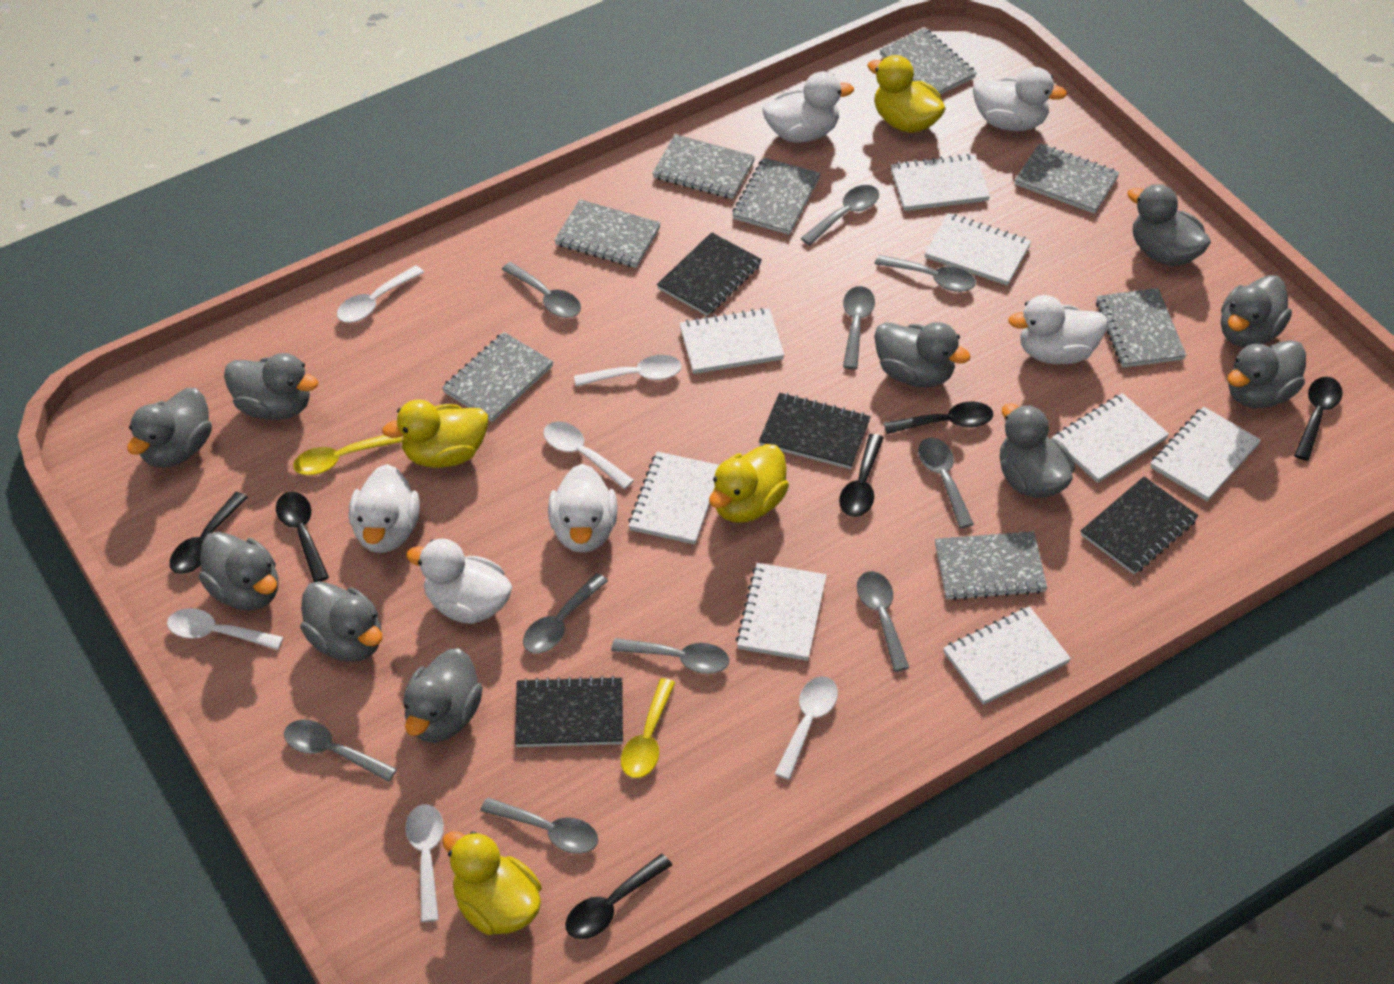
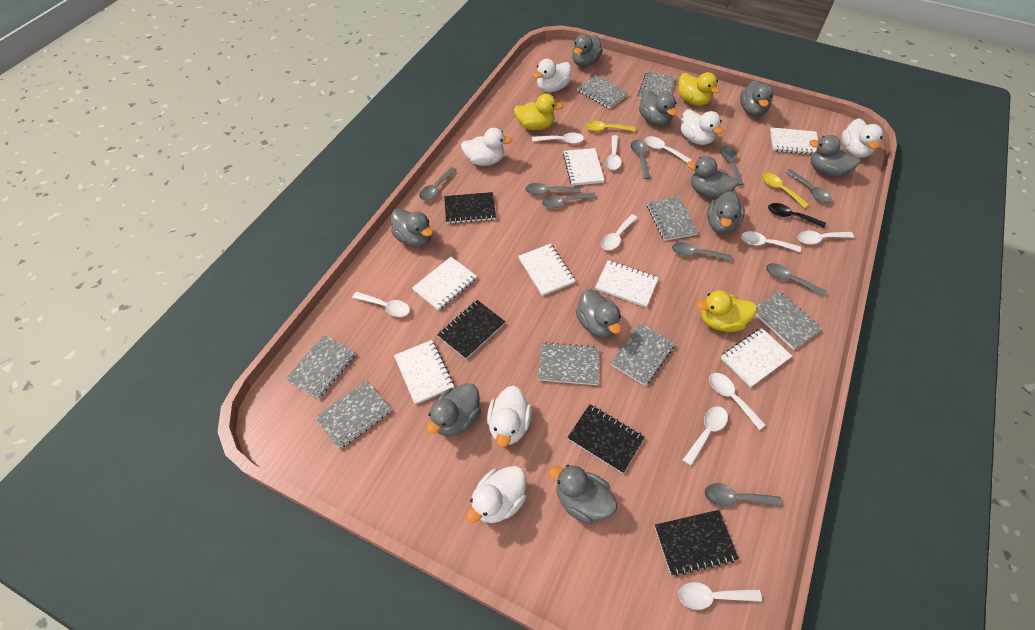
black spoon: 6 -> 1
grey spoon: 10 -> 9
white notebook: 8 -> 7
white spoon: 6 -> 10
yellow duck: 4 -> 3

